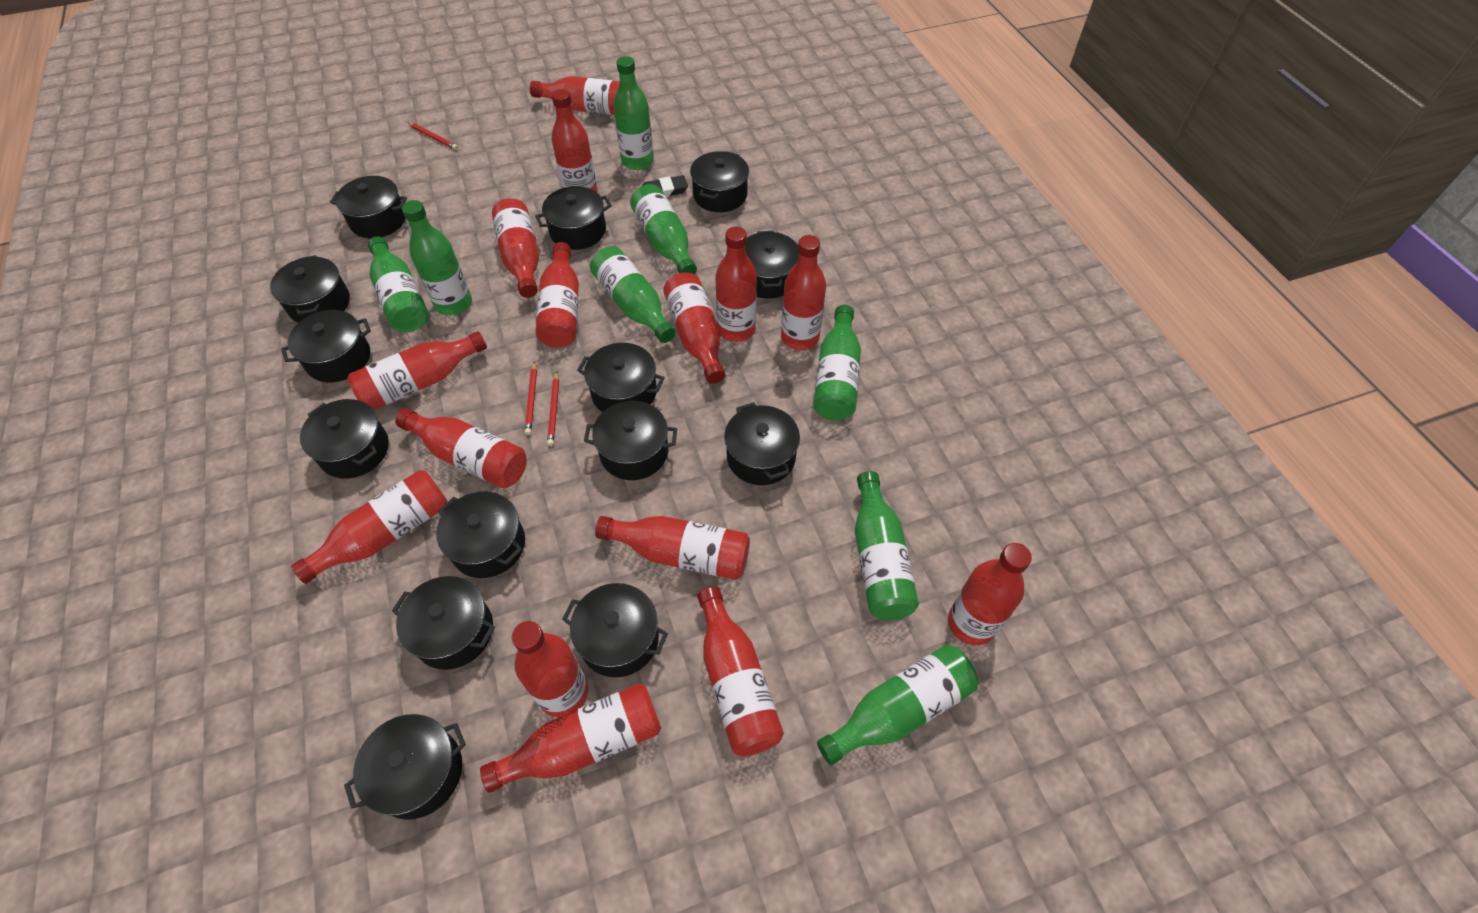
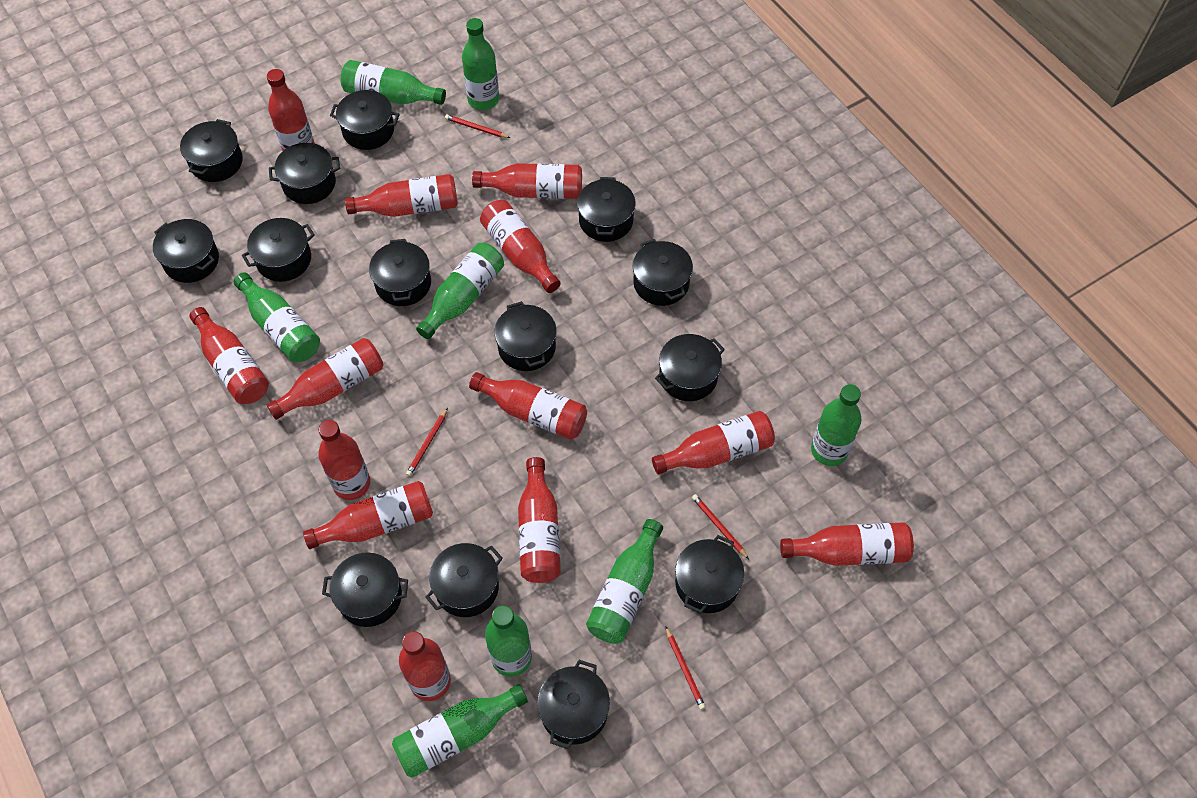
black eraser: 1 -> 0
red bottle: 15 -> 13
red pencil: 3 -> 4

